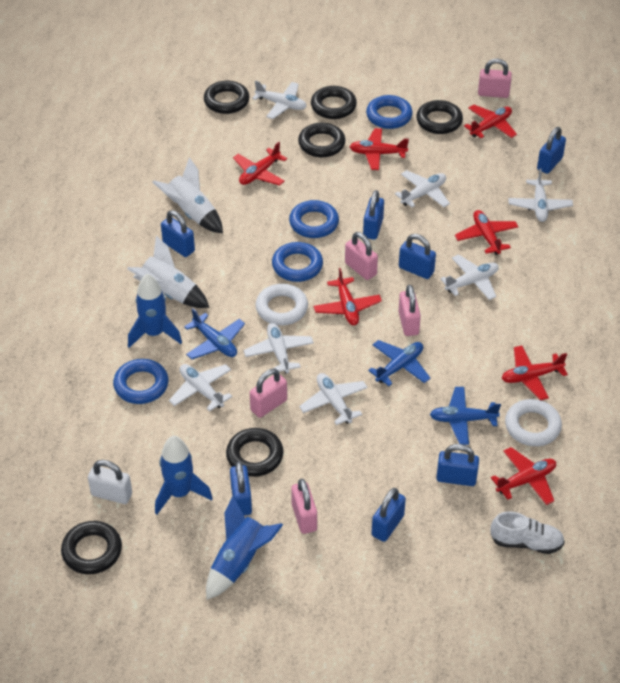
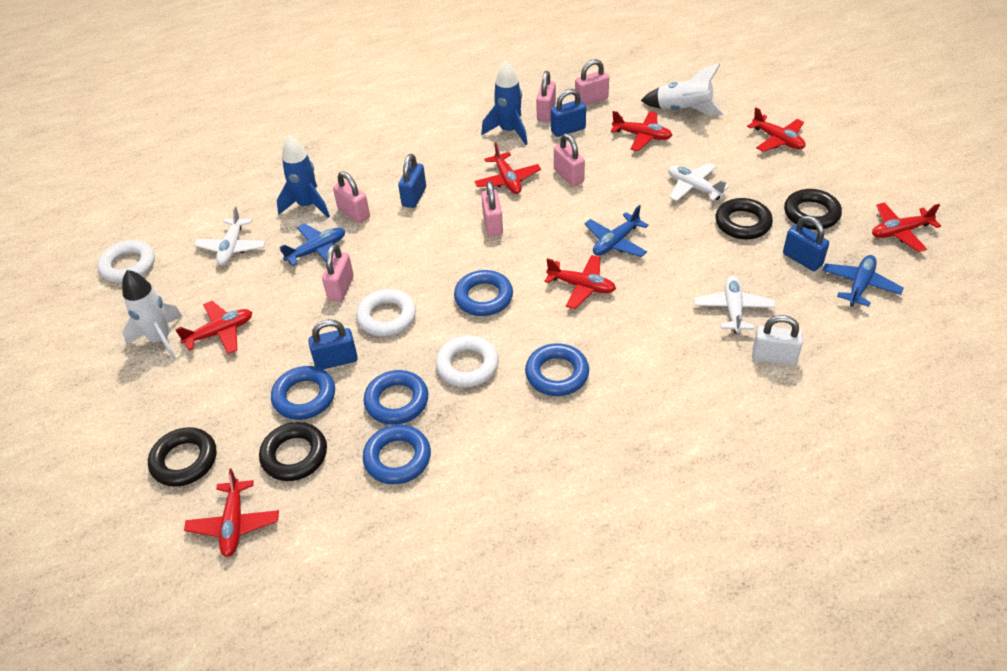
black ring: 6 -> 4
blue padlock: 7 -> 4
blue ring: 4 -> 5
blue rocket: 3 -> 2
pink padlock: 5 -> 6
white plane: 7 -> 3
white ring: 2 -> 3
white shoe: 1 -> 0

